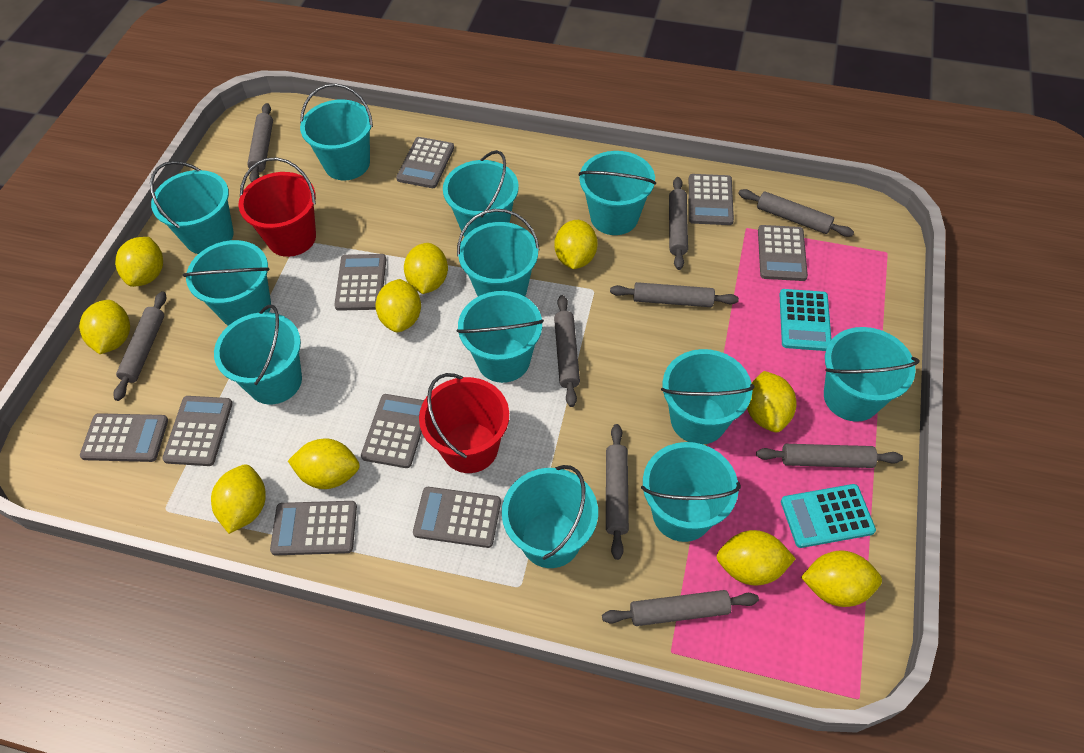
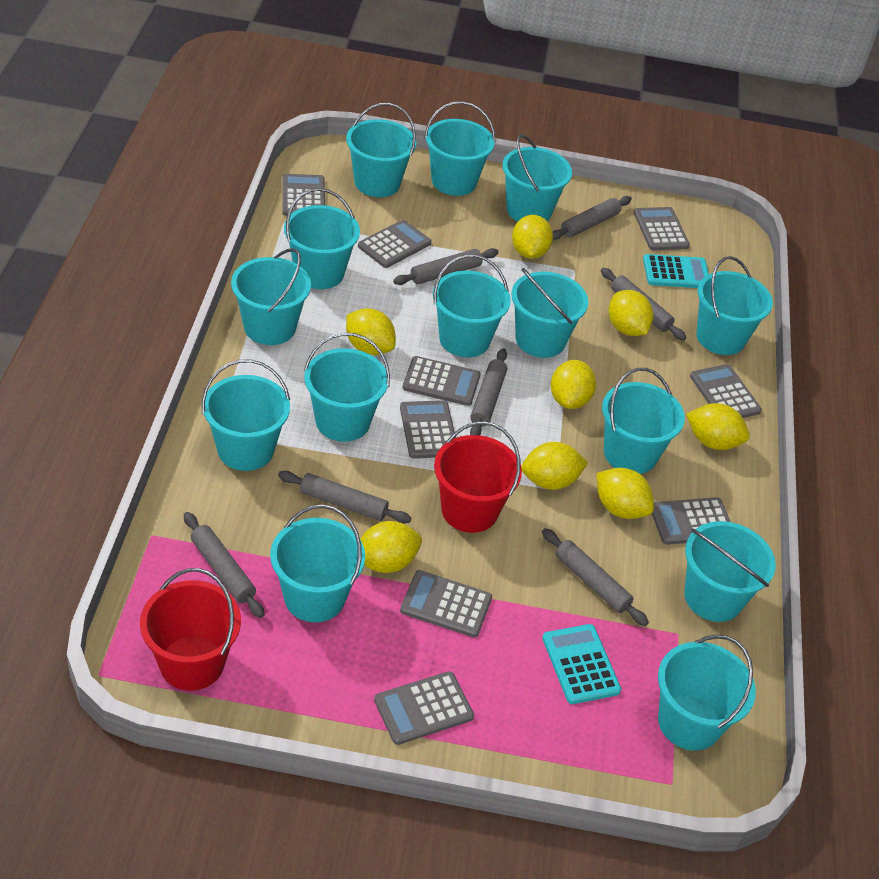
grey rolling pin: 9 -> 7
turquoise bucket: 12 -> 14
yellow lemon: 10 -> 8

